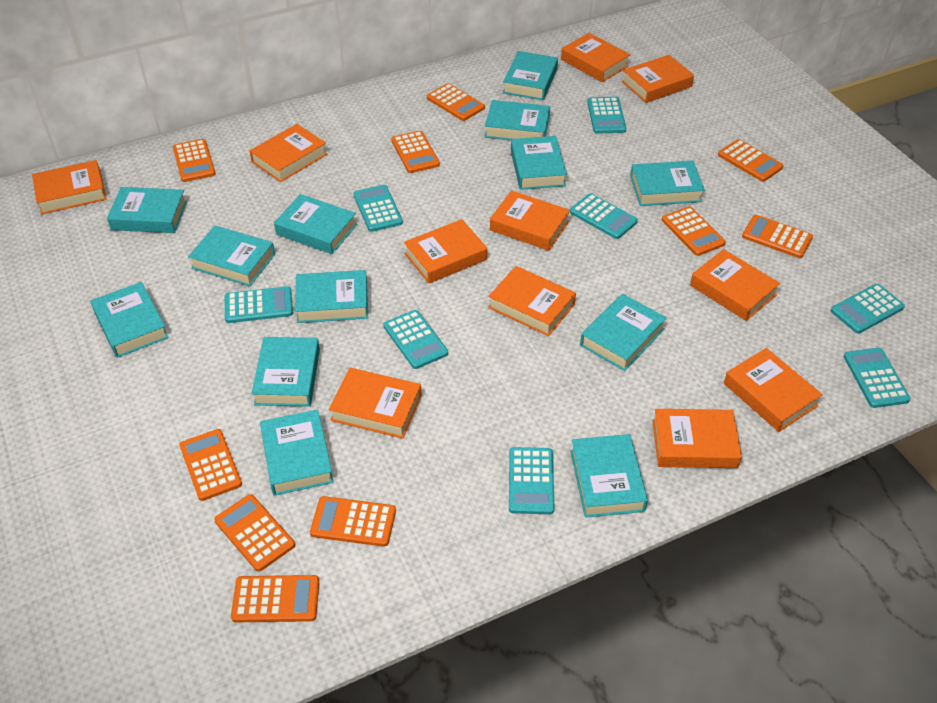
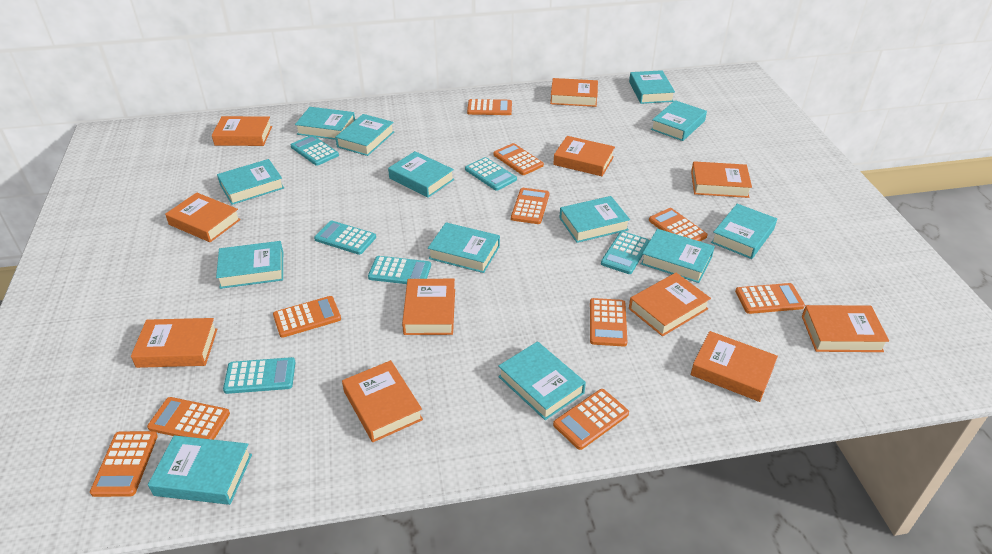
turquoise calculator: 8 -> 6

